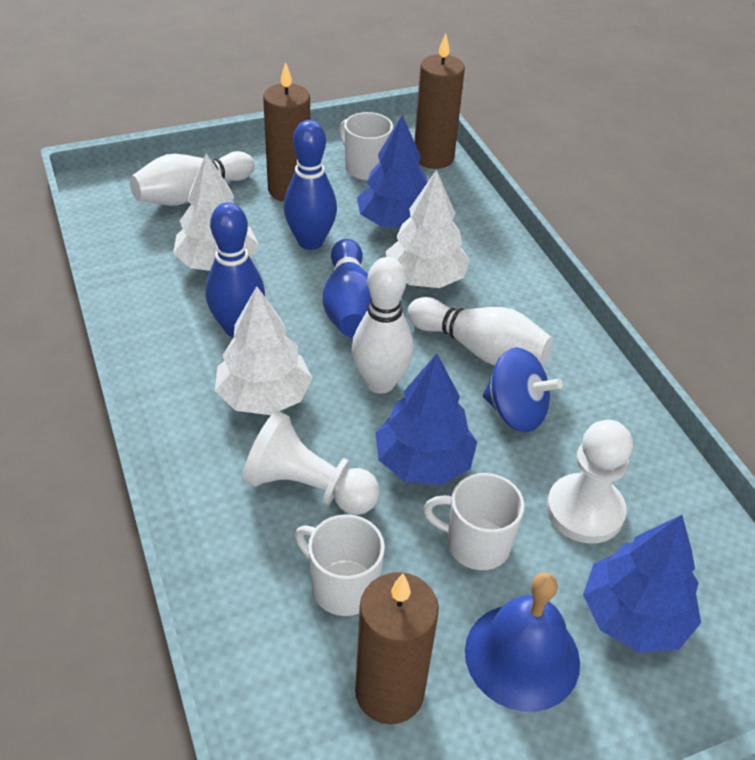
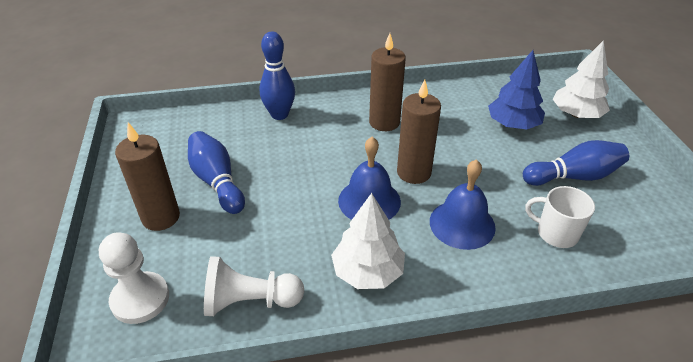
blue bell: 1 -> 2
blue spinning top: 1 -> 0
blue tree: 3 -> 1
white bowling pin: 3 -> 0
white mug: 3 -> 1
white tree: 3 -> 2

